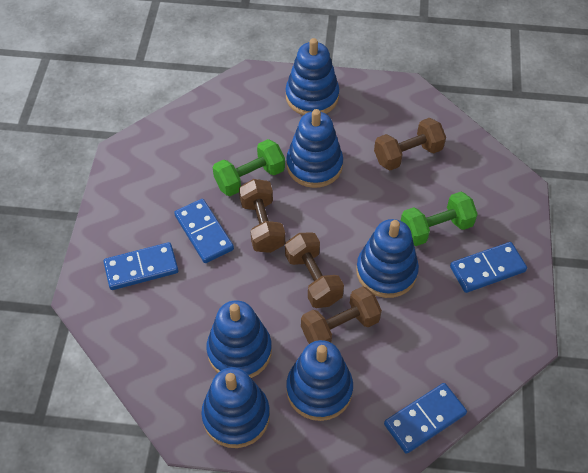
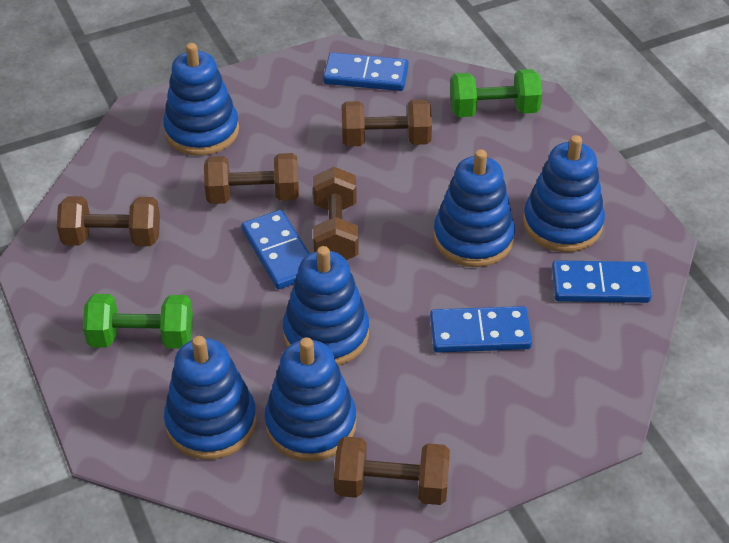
brown dumbbell: 4 -> 5

